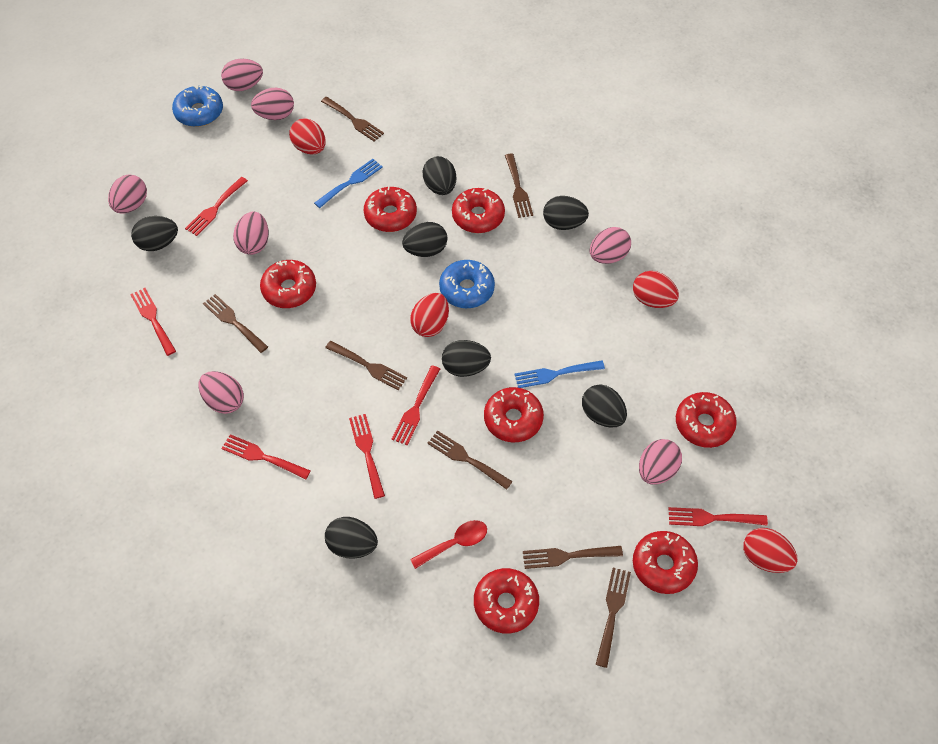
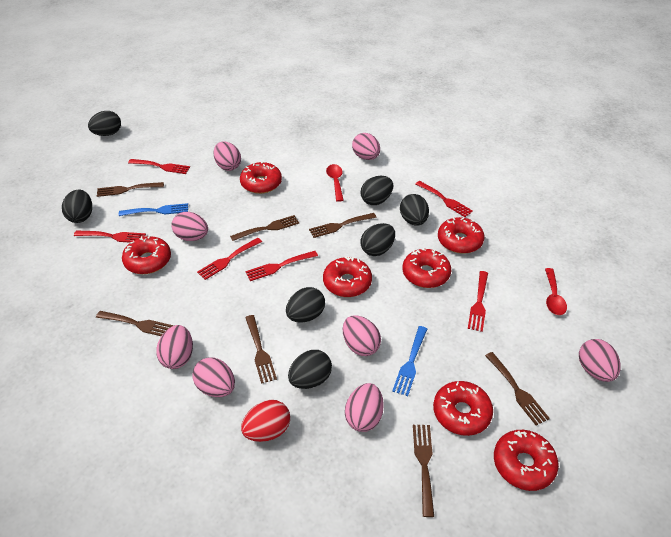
blue donut: 2 -> 0
pink egg: 7 -> 8
red egg: 4 -> 1
red spoon: 1 -> 2

